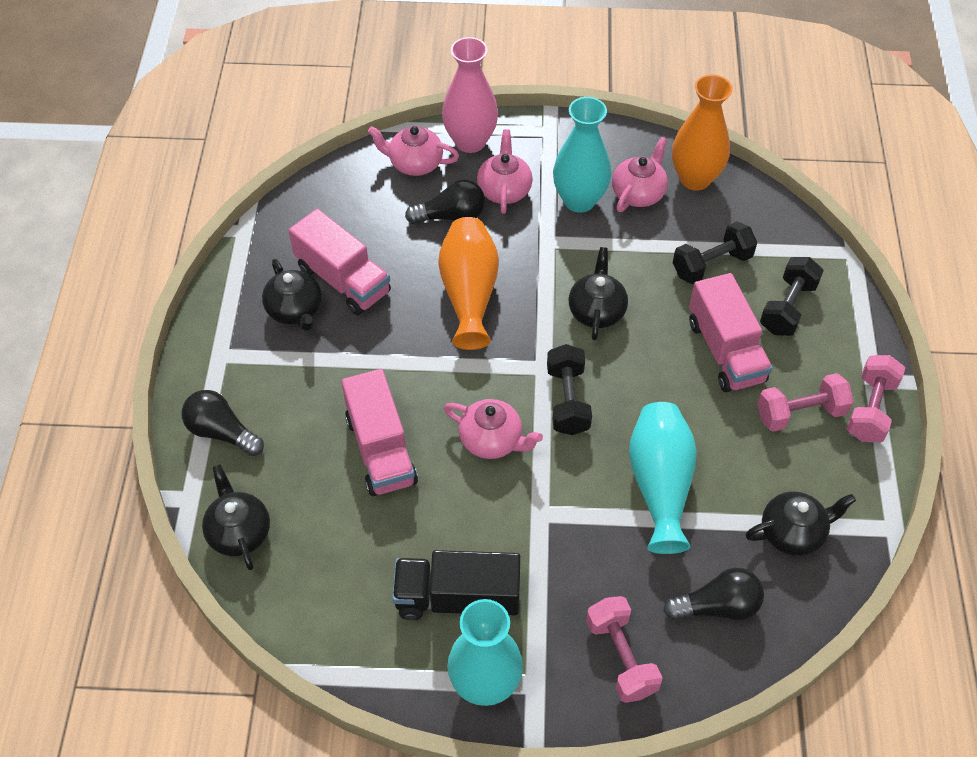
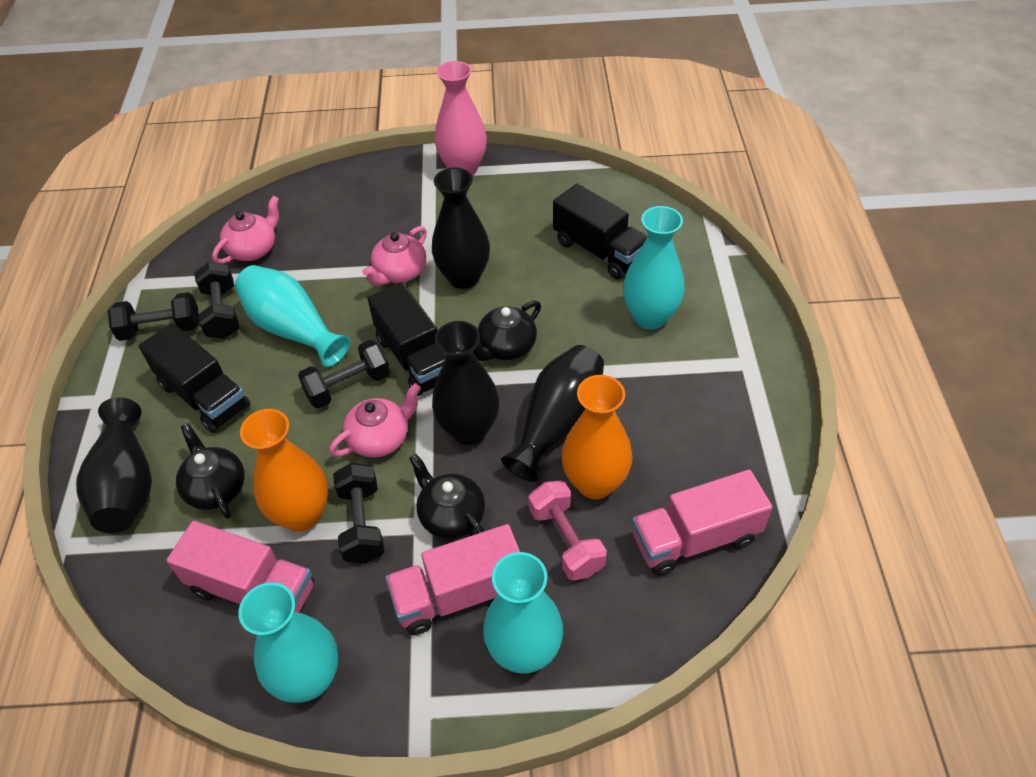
black dumbbell: 3 -> 4
black light bulb: 3 -> 0
black teapot: 4 -> 3
black truck: 1 -> 3
black vase: 0 -> 4
pink dumbbell: 3 -> 1
pink teapot: 4 -> 3
turquoise vase: 3 -> 4

